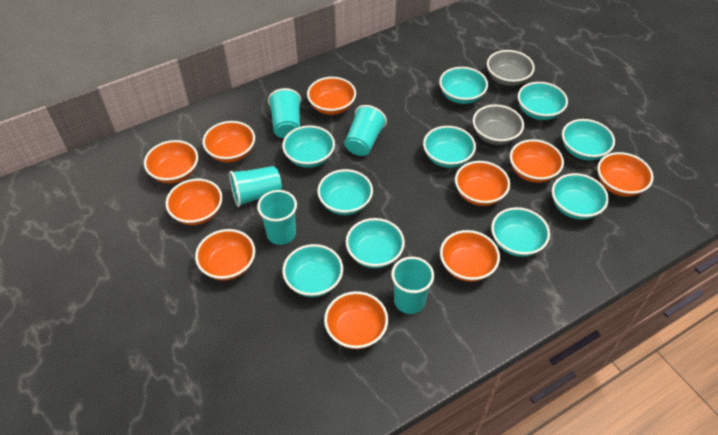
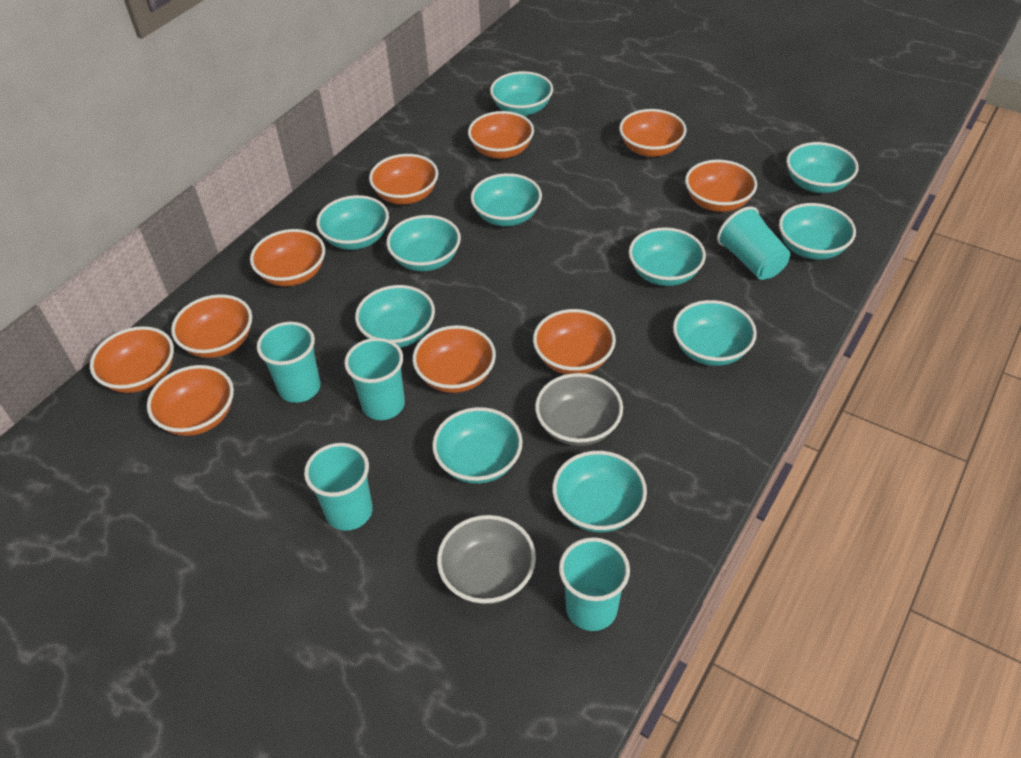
turquoise bowl: 10 -> 11

